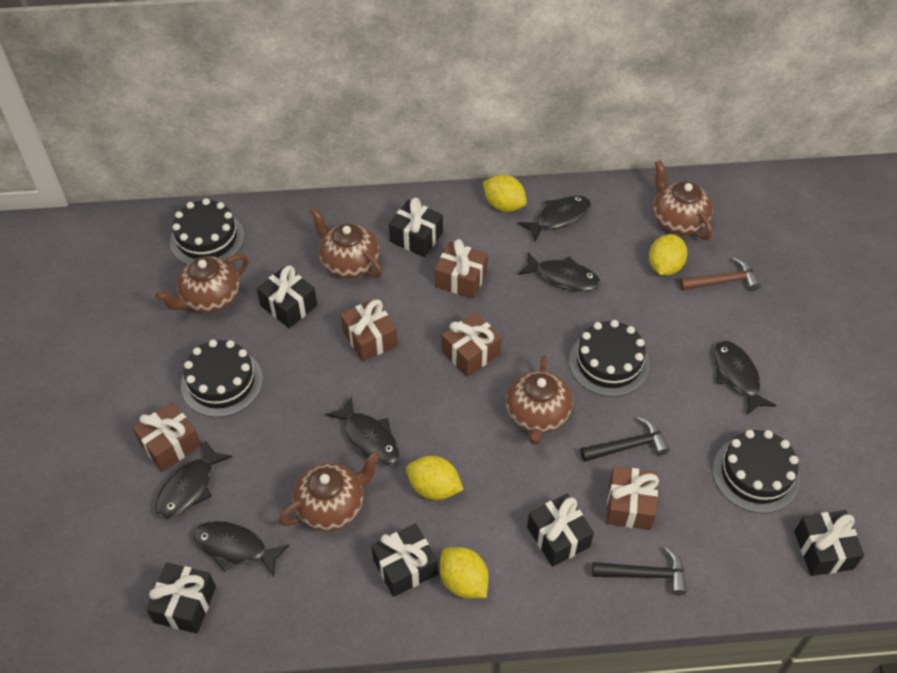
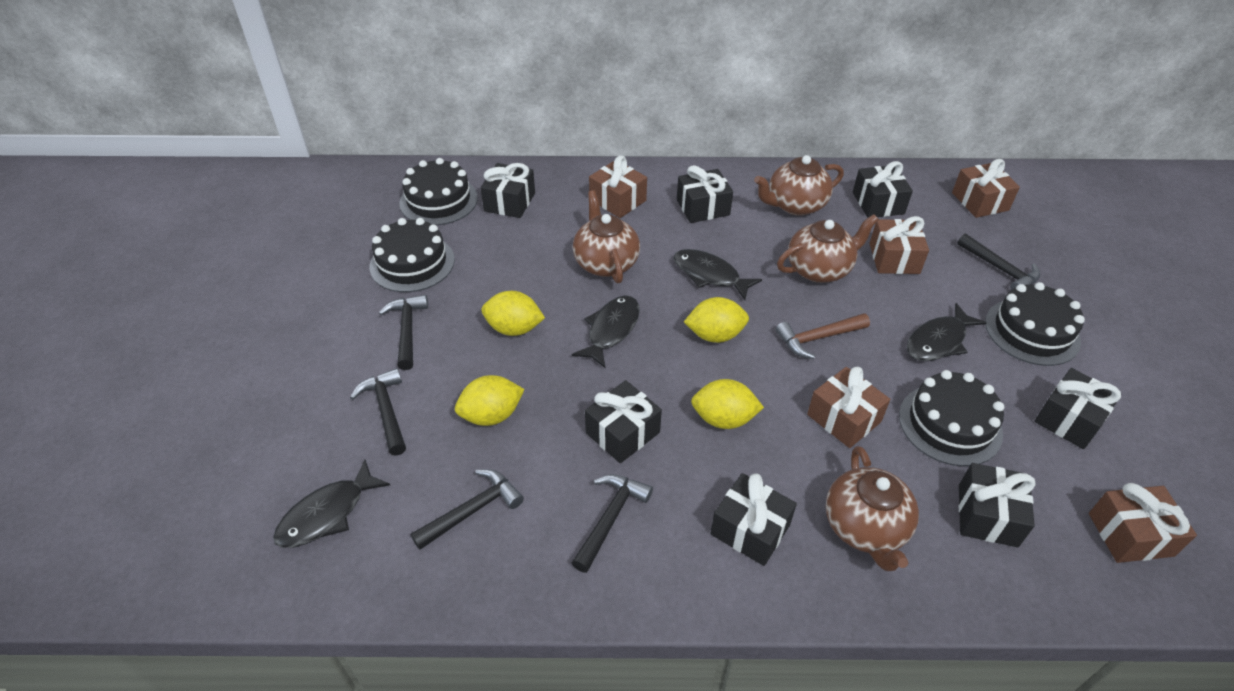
black fish: 6 -> 4
black gift: 6 -> 7
black hammer: 2 -> 5
brown teapot: 5 -> 4

